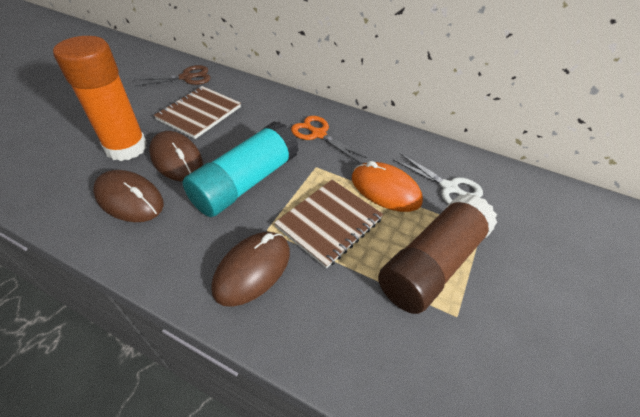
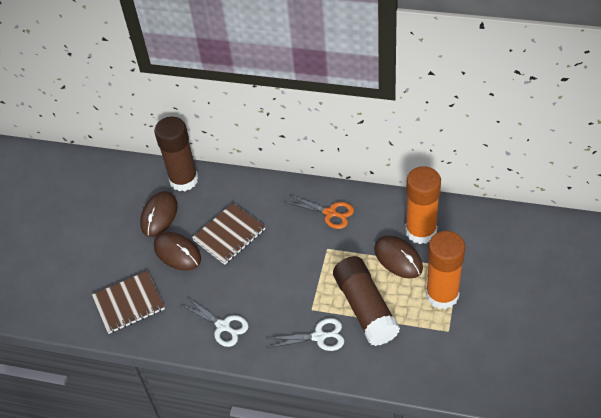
brown glue stick: 1 -> 2
brown scissors: 1 -> 0
orange glue stick: 1 -> 2
orange mouse: 1 -> 0
turquoise glue stick: 1 -> 0
white scissors: 1 -> 2

